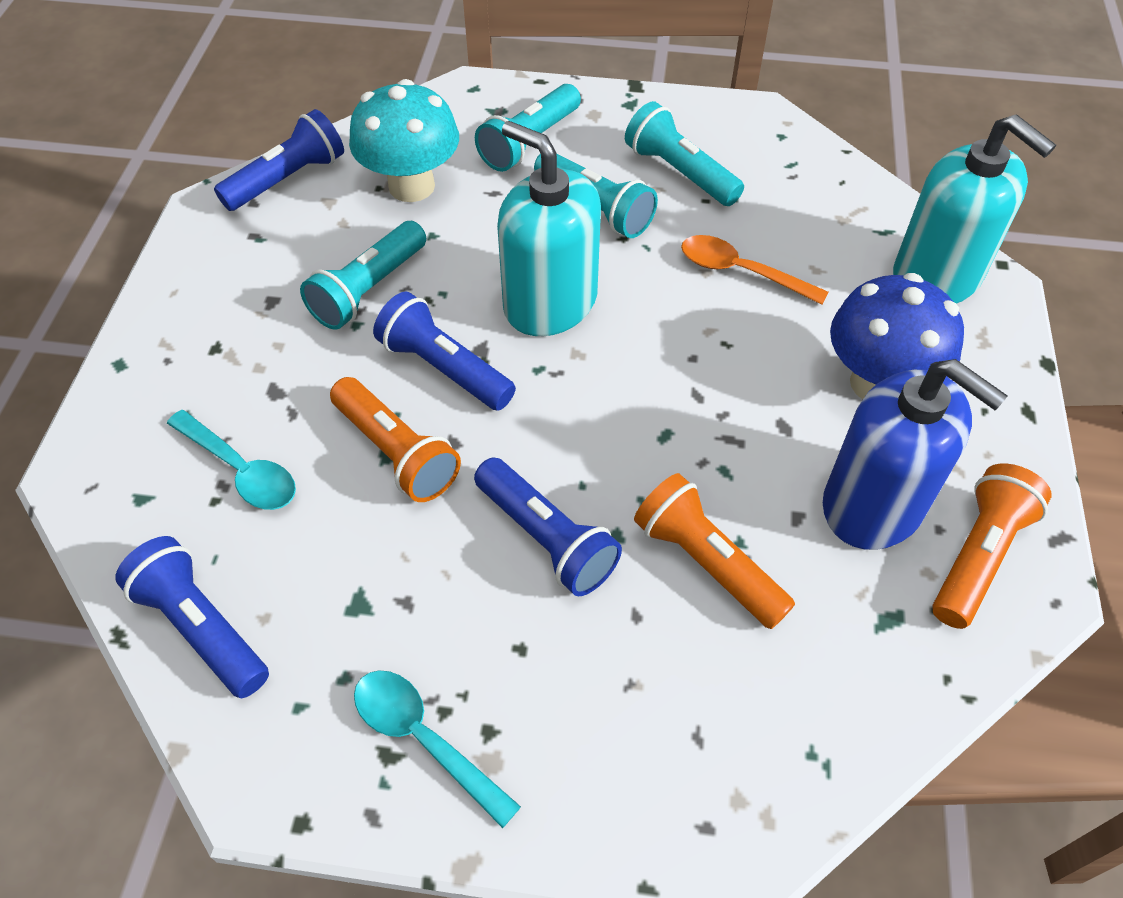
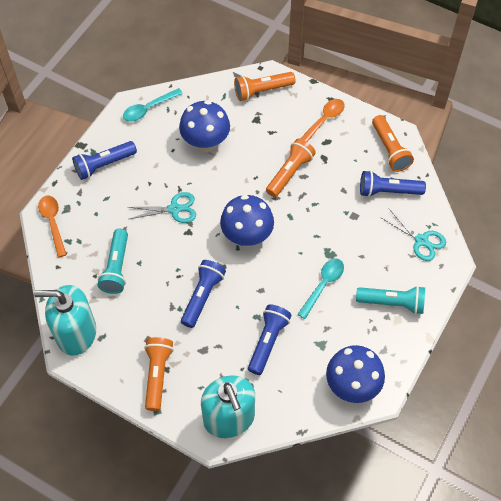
blue mushroom: 1 -> 3
blue soap dispenser: 1 -> 0
orange flashlight: 3 -> 4
orange spoon: 1 -> 2
turquoise flashlight: 4 -> 2
turquoise mushroom: 1 -> 0
turquoise scissors: 0 -> 2

